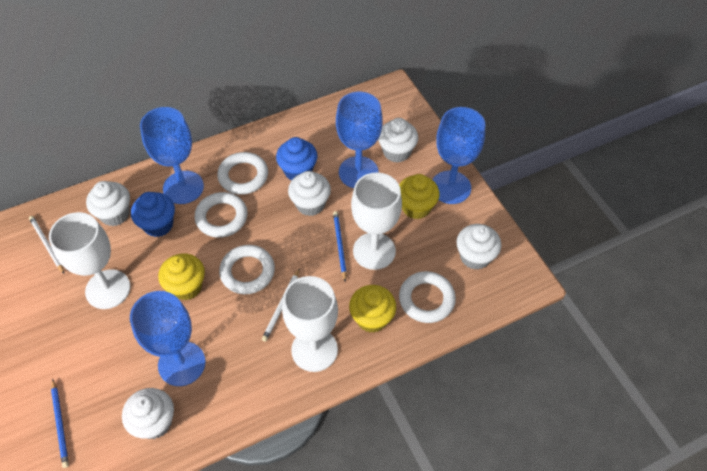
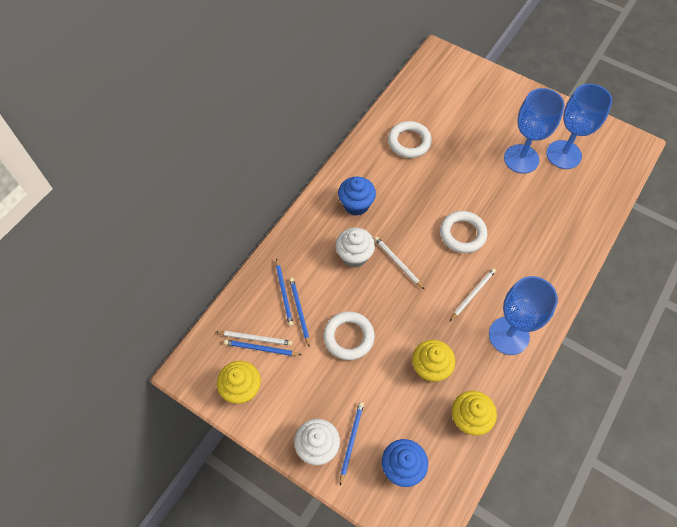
blue goblet: 4 -> 3
blue pencil: 2 -> 4
white cupcake: 5 -> 2
white goblet: 3 -> 0
white pencil: 2 -> 3
white ring: 4 -> 3

